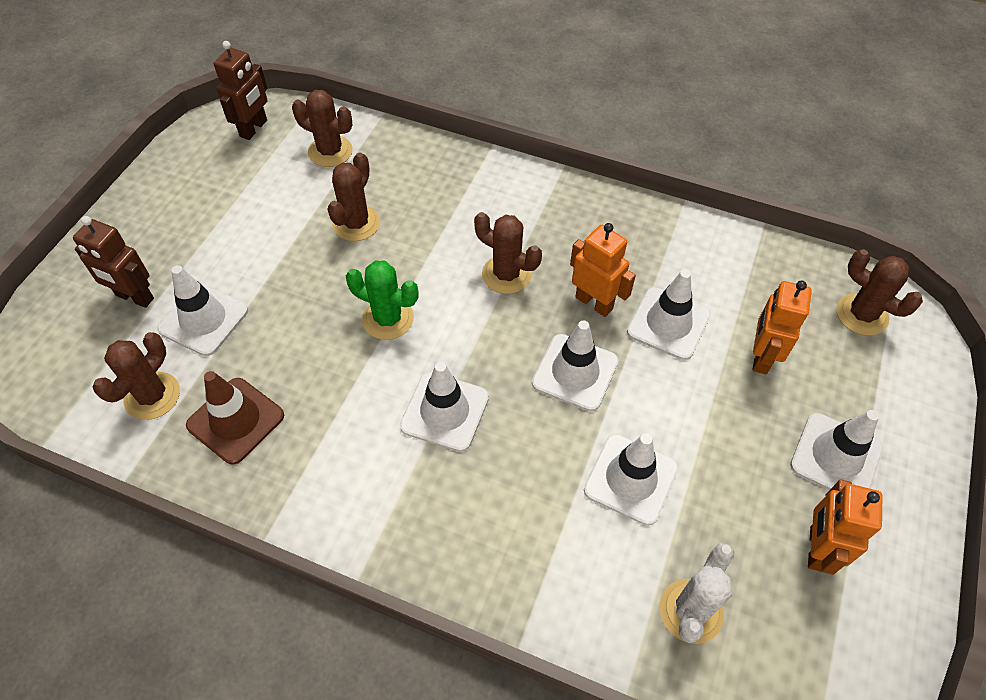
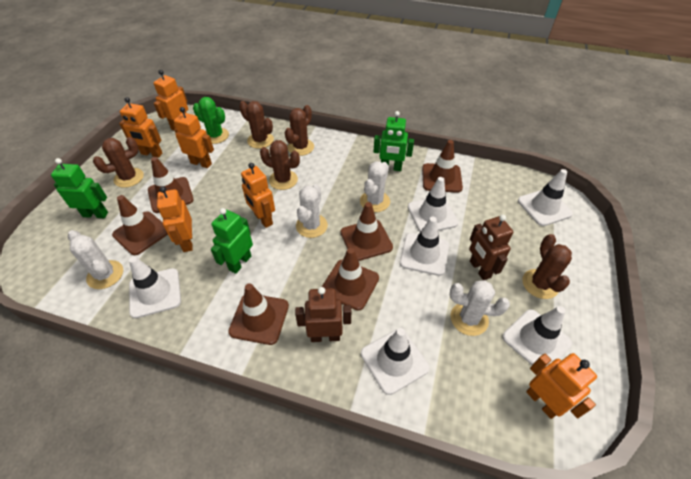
brown traffic cone: 1 -> 6
green robot: 0 -> 3
orange robot: 3 -> 6
white cactus: 1 -> 4

